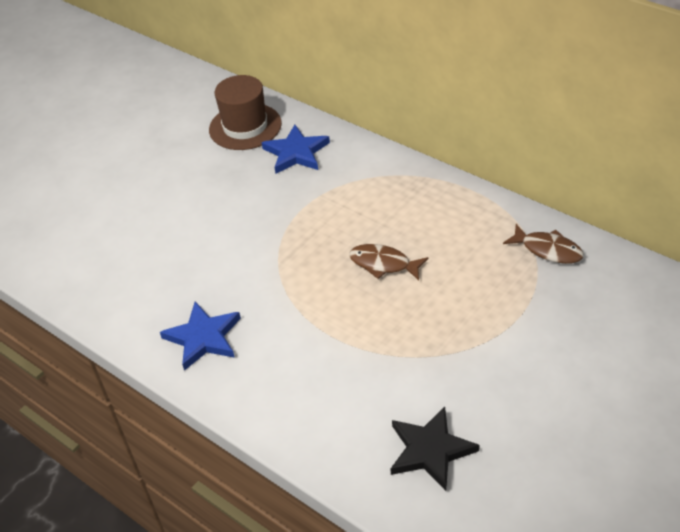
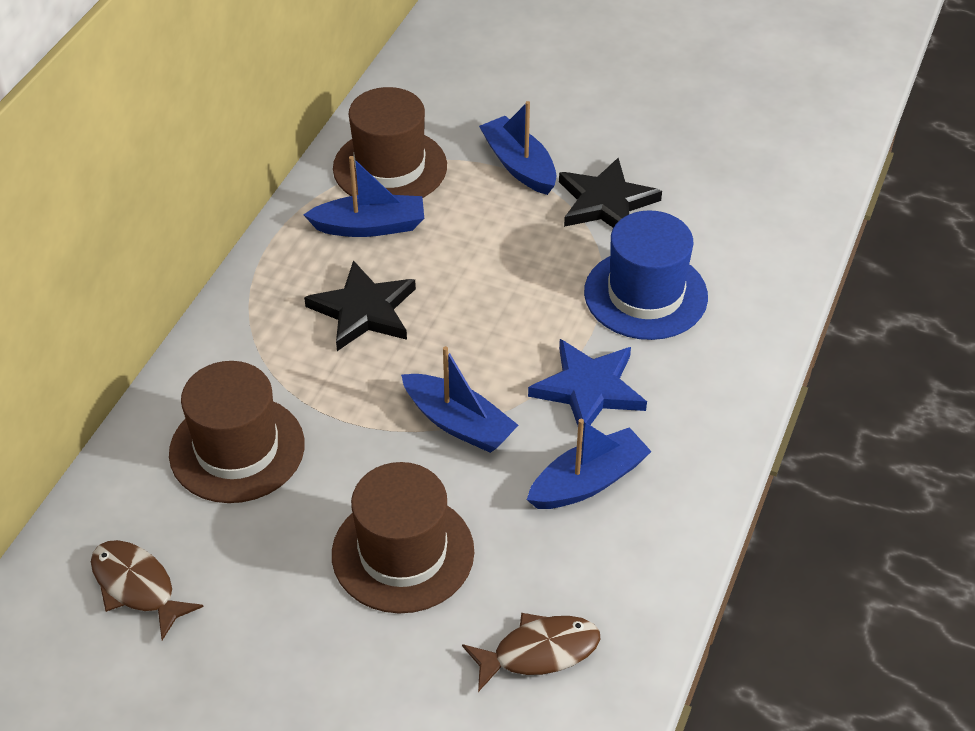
black star: 1 -> 2
blue boat: 0 -> 4
blue hat: 0 -> 1
blue star: 2 -> 1
brown hat: 1 -> 3

